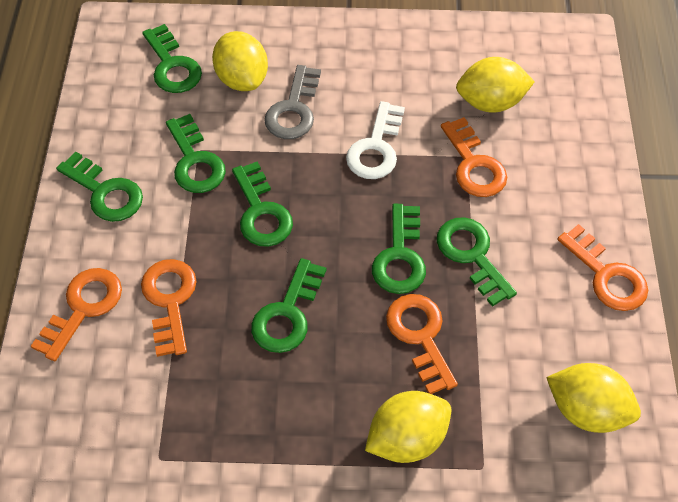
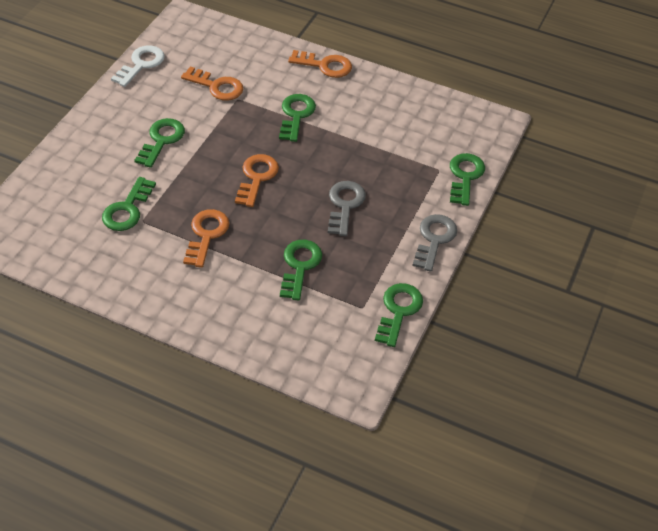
green key: 7 -> 6
grey key: 1 -> 2
orange key: 5 -> 4
yellow lemon: 4 -> 0

